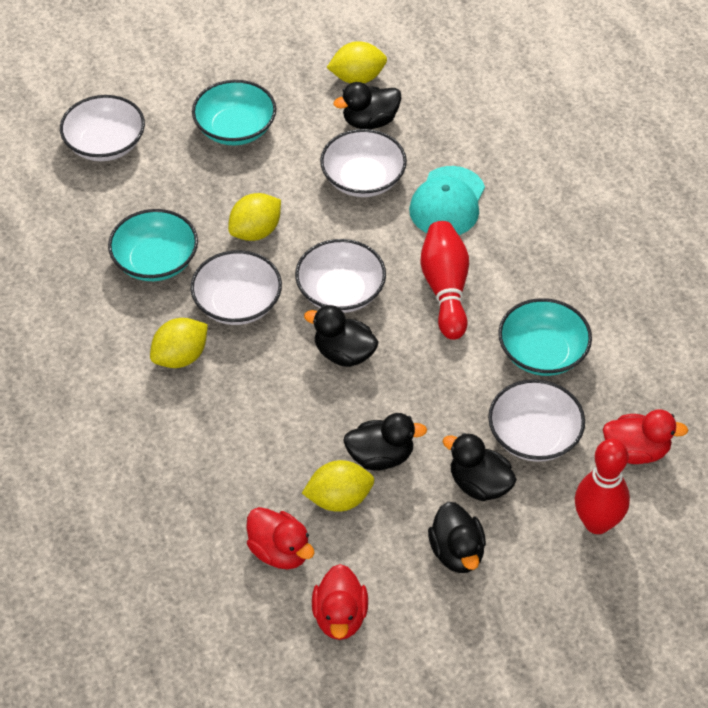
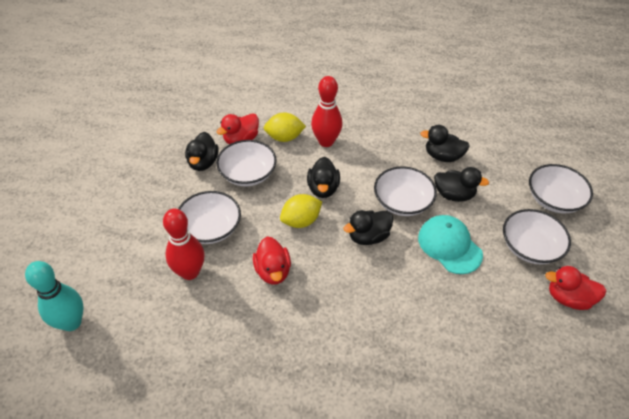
turquoise bowl: 3 -> 0
turquoise bowling pin: 0 -> 1
yellow lemon: 4 -> 2

